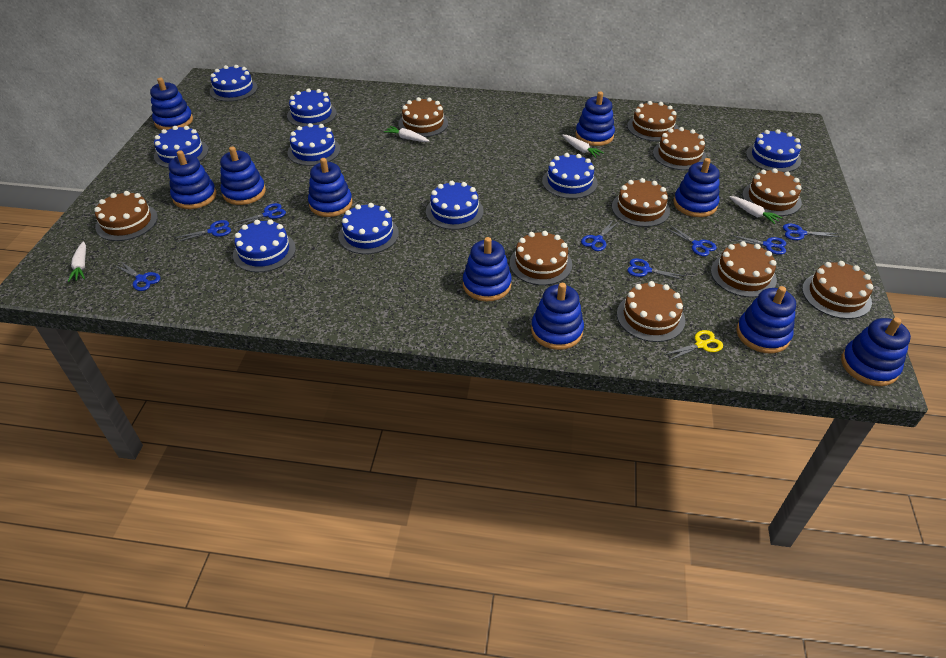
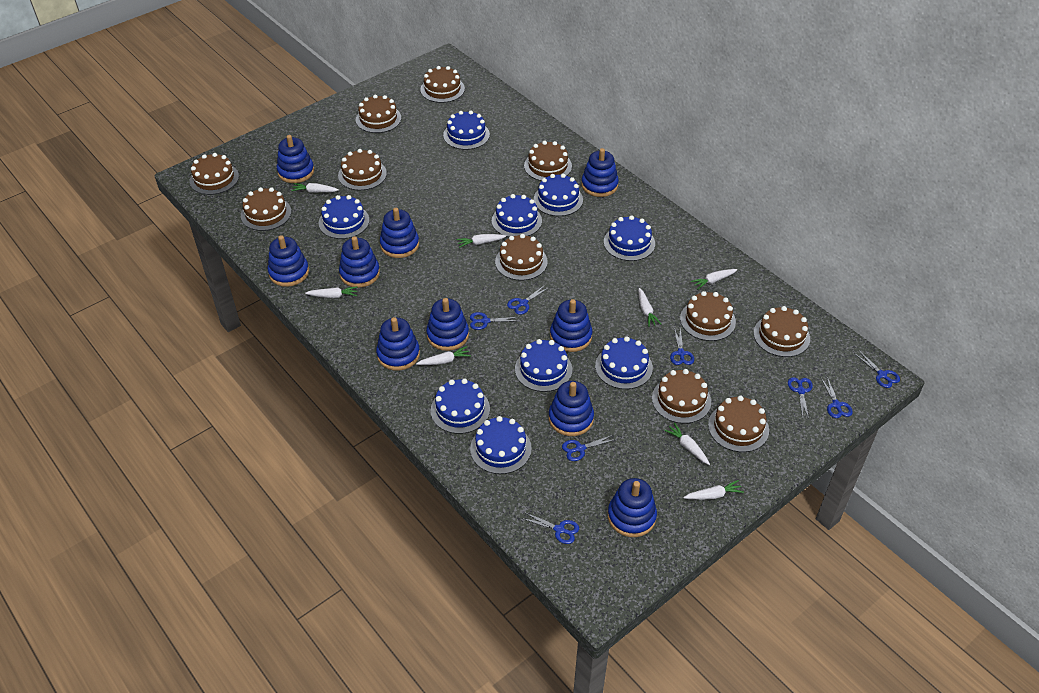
brown cake: 10 -> 11
white carrot: 4 -> 8
yellow scissors: 1 -> 0

